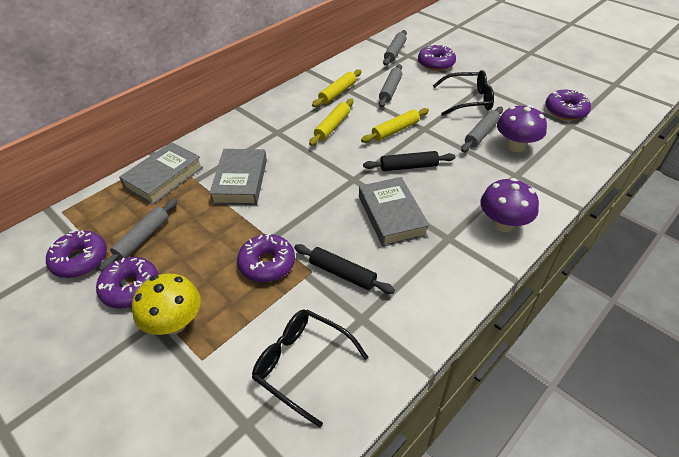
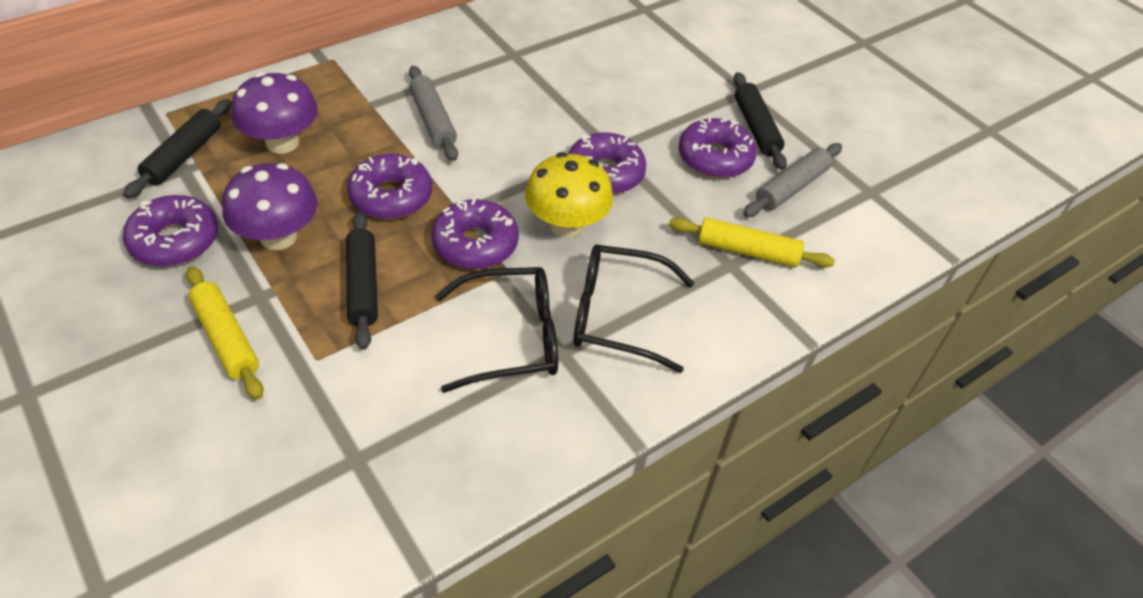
black rolling pin: 2 -> 3
grey book: 3 -> 0
grey rolling pin: 4 -> 2
yellow rolling pin: 3 -> 2

